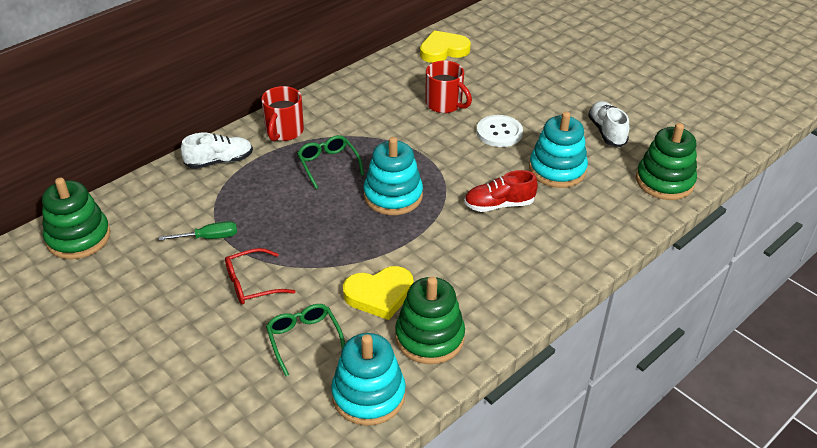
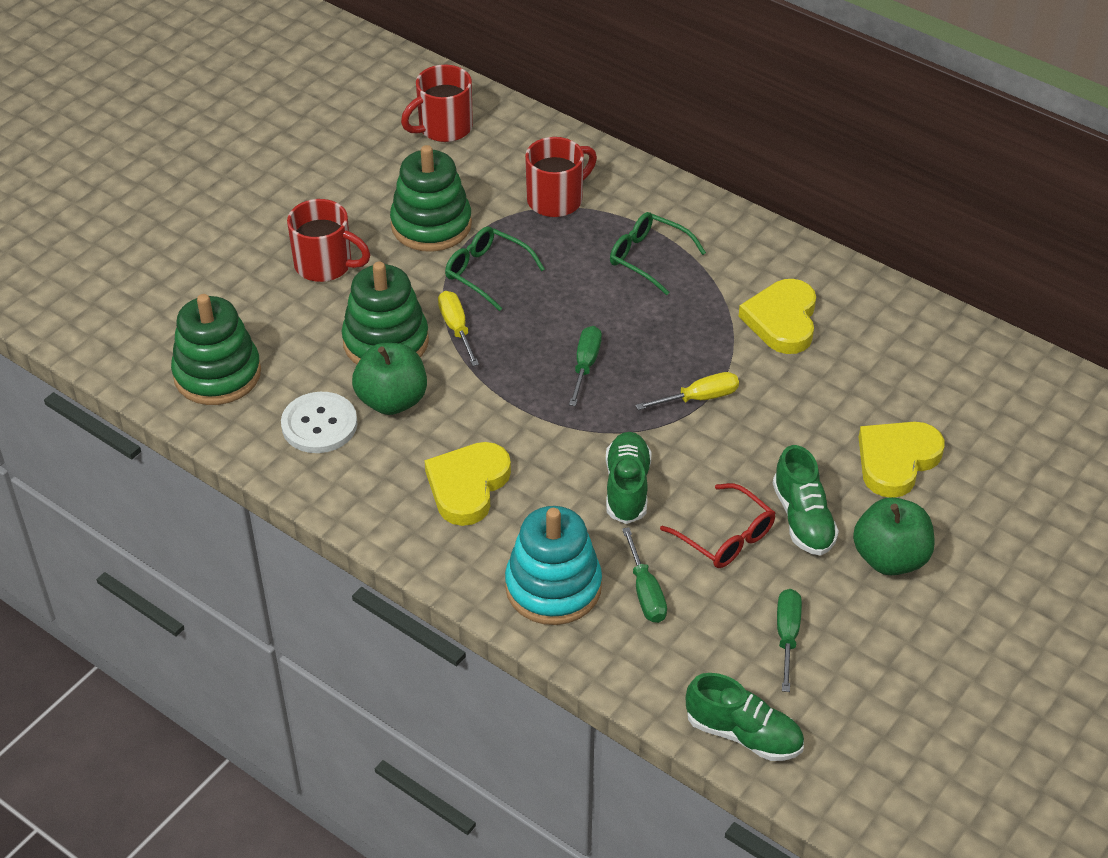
green apple: 0 -> 2
green screwdriver: 1 -> 3
green shoe: 0 -> 3
red mug: 2 -> 3
red shoe: 1 -> 0
turquoise stacking toy: 3 -> 1
white shoe: 2 -> 0
yellow heart: 2 -> 3
yellow screwdriver: 0 -> 2

